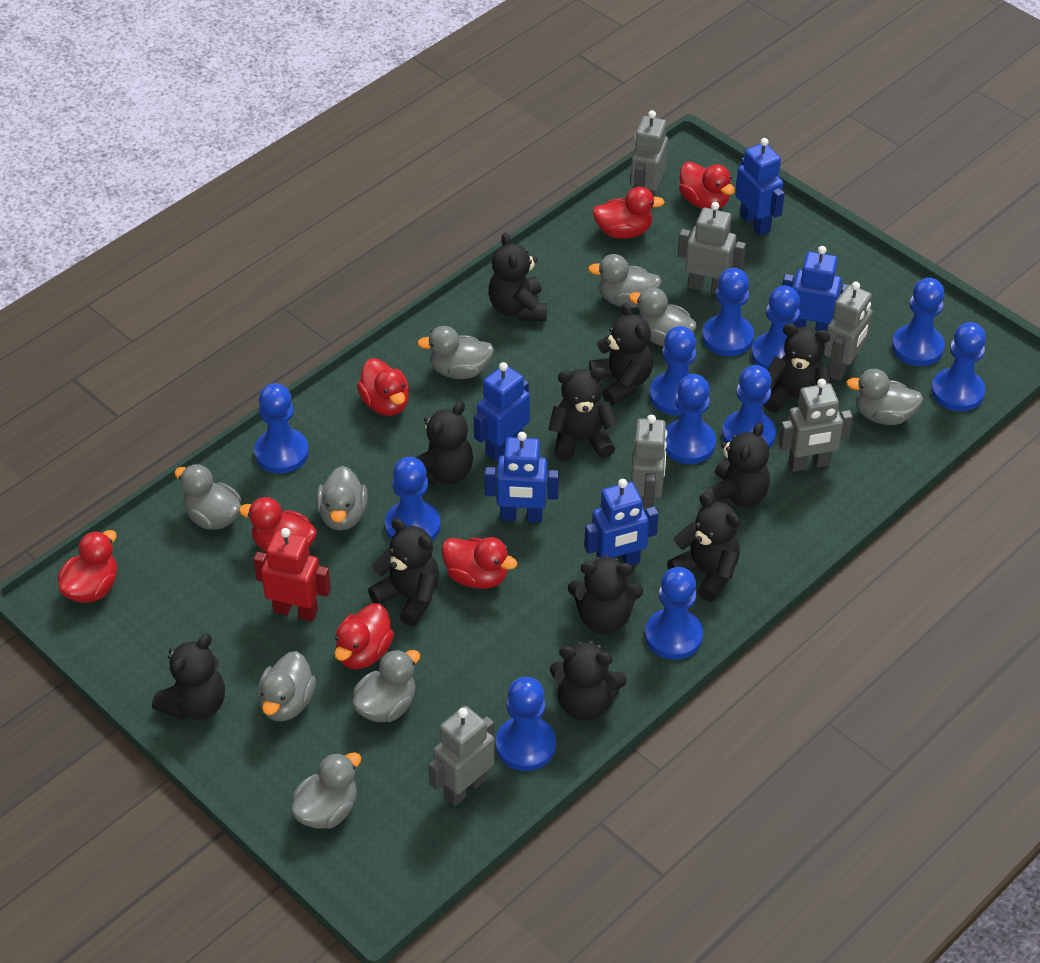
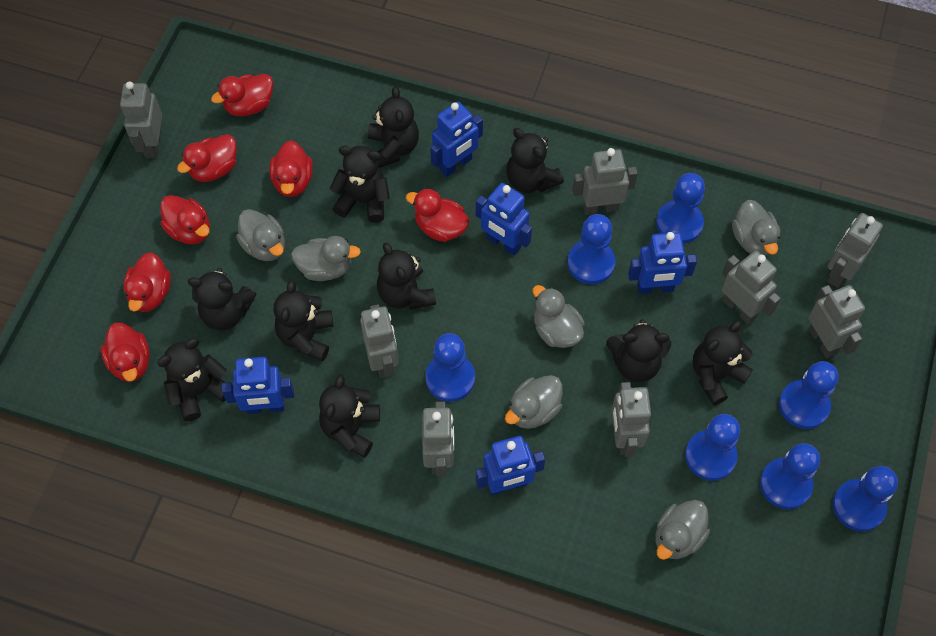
black teddy bear: 11 -> 10
blue pawn: 11 -> 7
grey duck: 9 -> 6
grey robot: 6 -> 8
red robot: 1 -> 0

